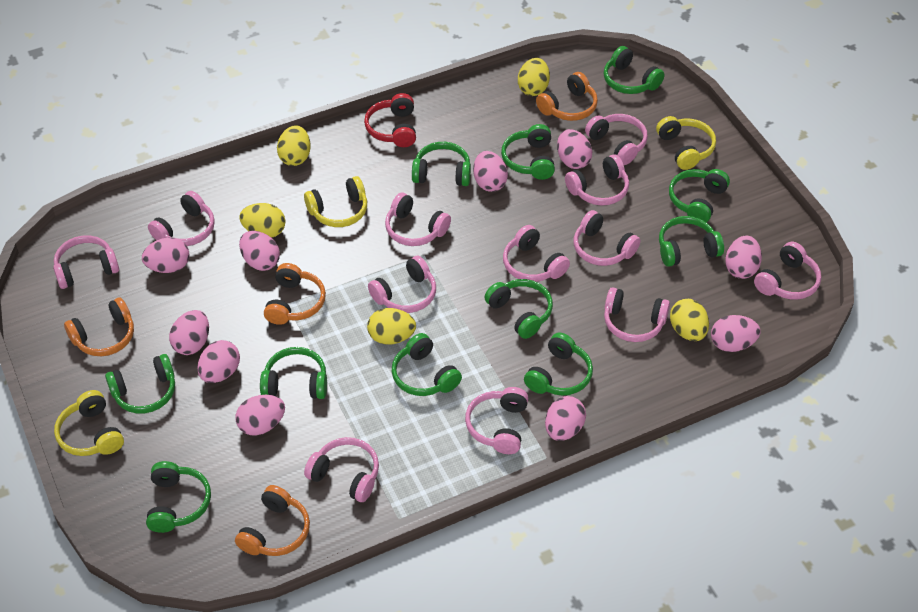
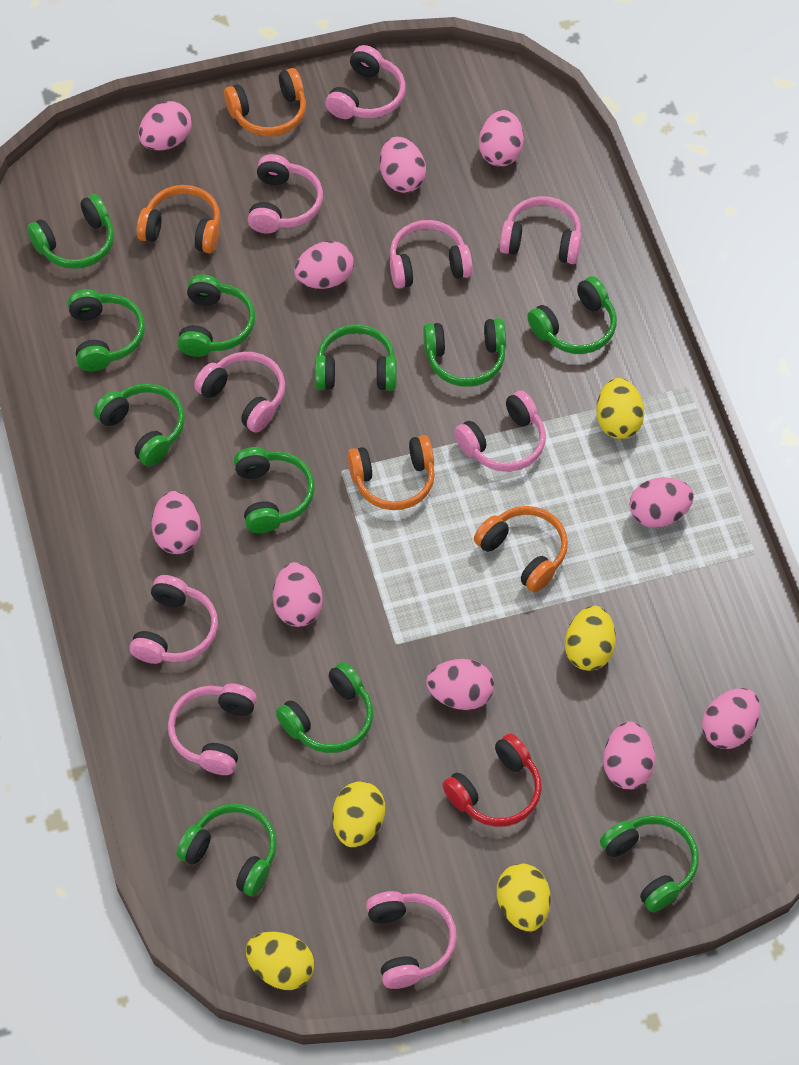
pink headphones: 12 -> 9
yellow headphones: 3 -> 0

